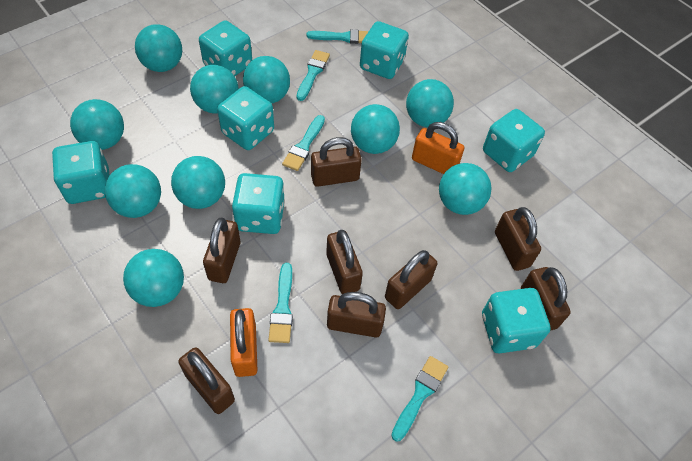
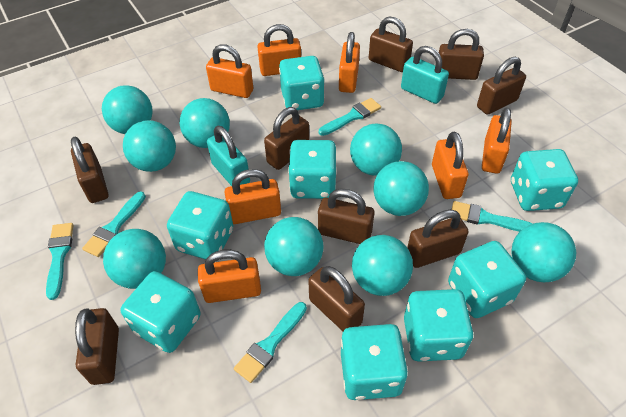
brown padlock: 8 -> 9
orange padlock: 2 -> 7
turquoise ball: 10 -> 9
turquoise dice: 7 -> 8
turquoise padlock: 0 -> 2

